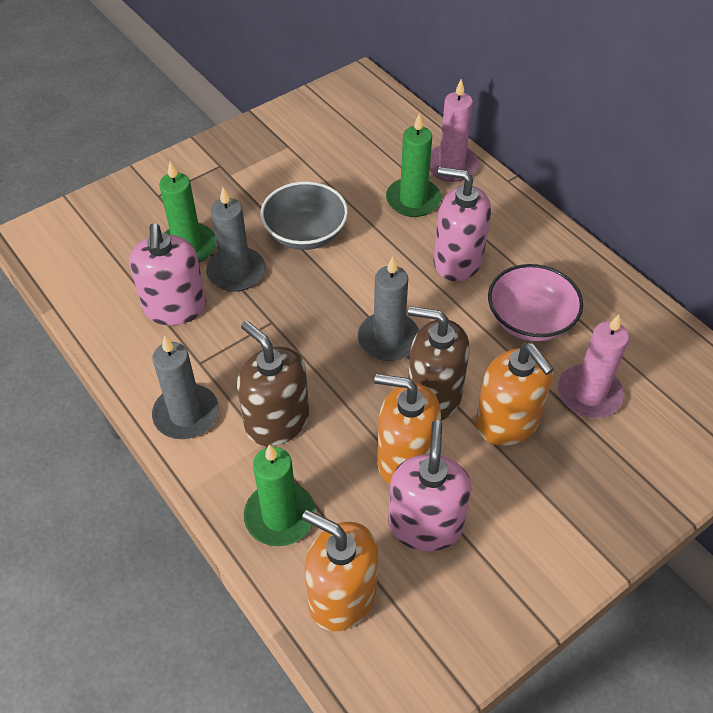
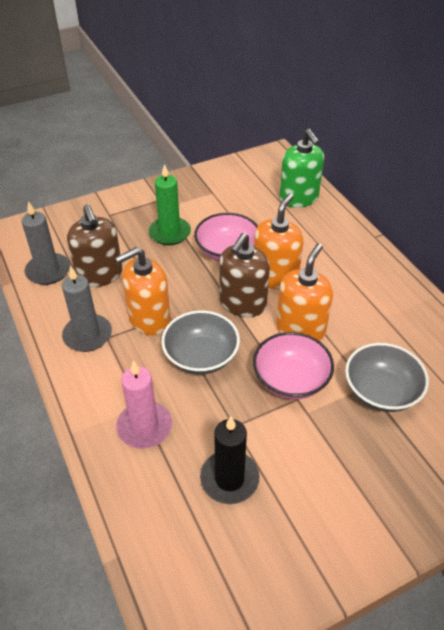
black candle: 0 -> 1
green candle: 3 -> 1
green soap dispenser: 0 -> 1
grey bowl: 1 -> 2
grey candle: 3 -> 2
pink bowl: 1 -> 2
pink candle: 2 -> 1
pink soap dispenser: 3 -> 0

